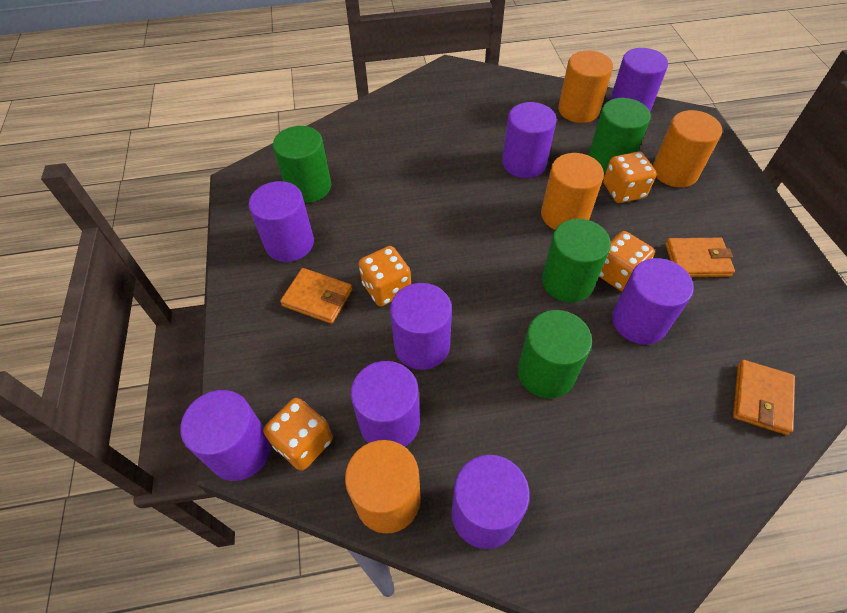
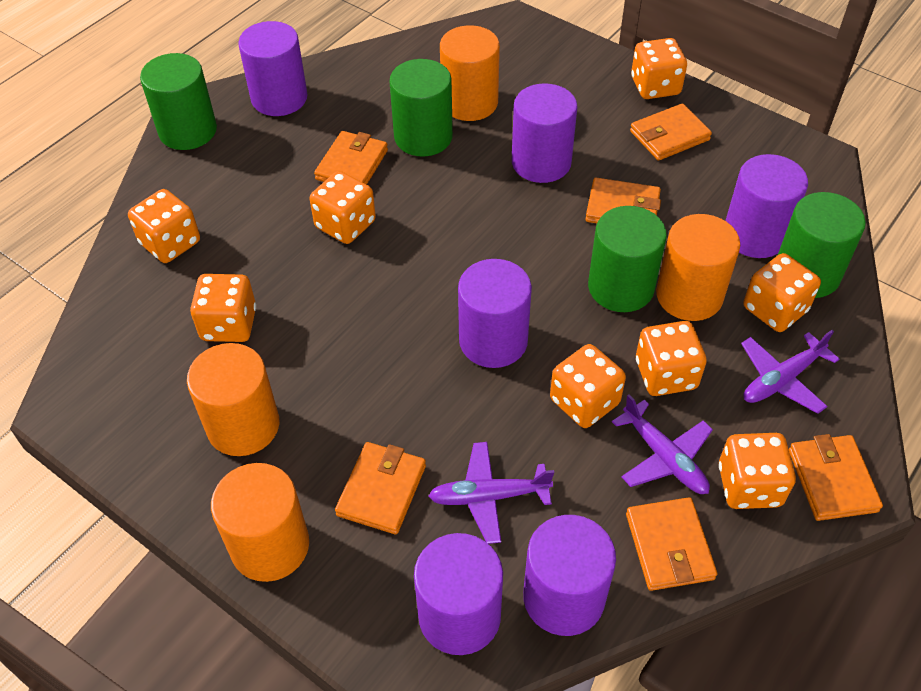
orange dice: 4 -> 8
orange wallet: 3 -> 6
purple cylinder: 8 -> 6
purple plane: 0 -> 3

